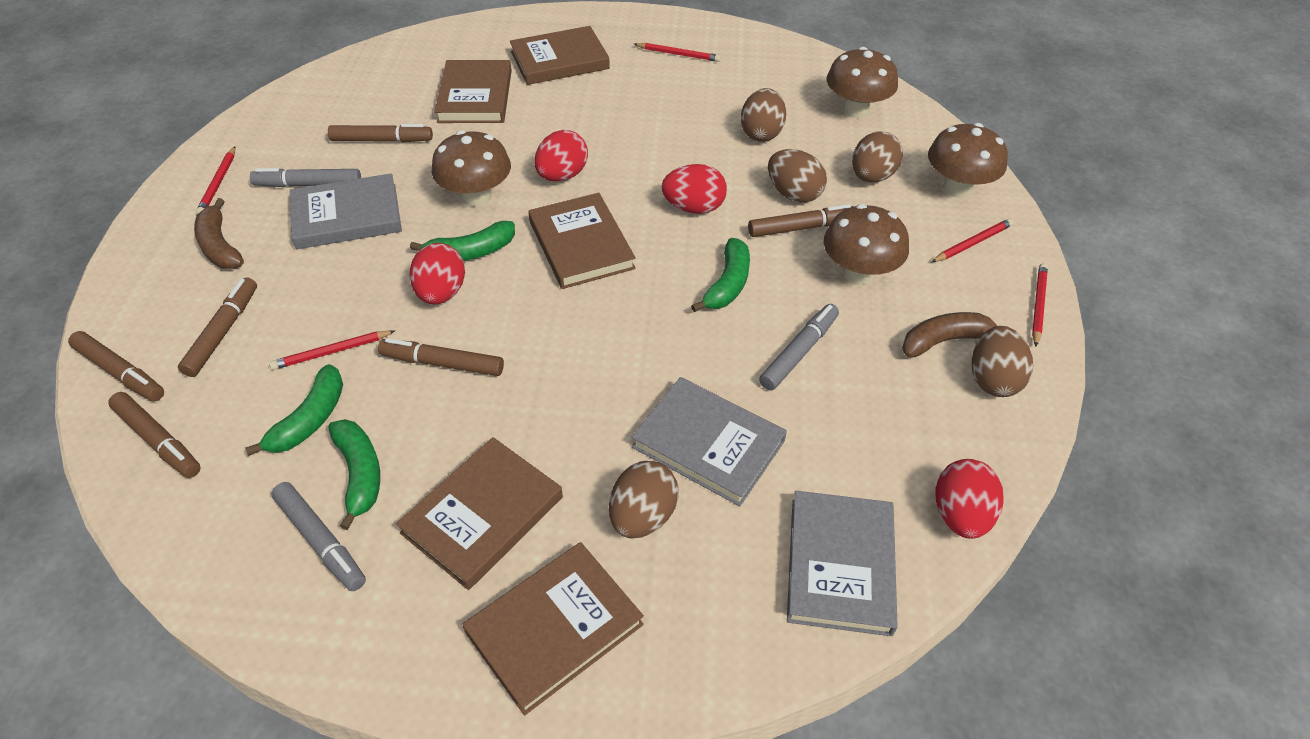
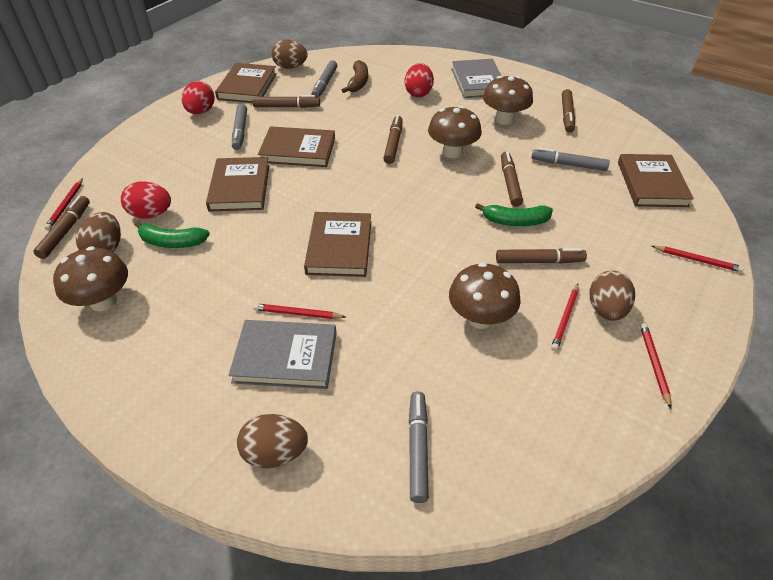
brown banana: 2 -> 1
brown egg: 5 -> 4
green banana: 4 -> 2
grey book: 3 -> 2
grey marker: 3 -> 4
red egg: 4 -> 3

